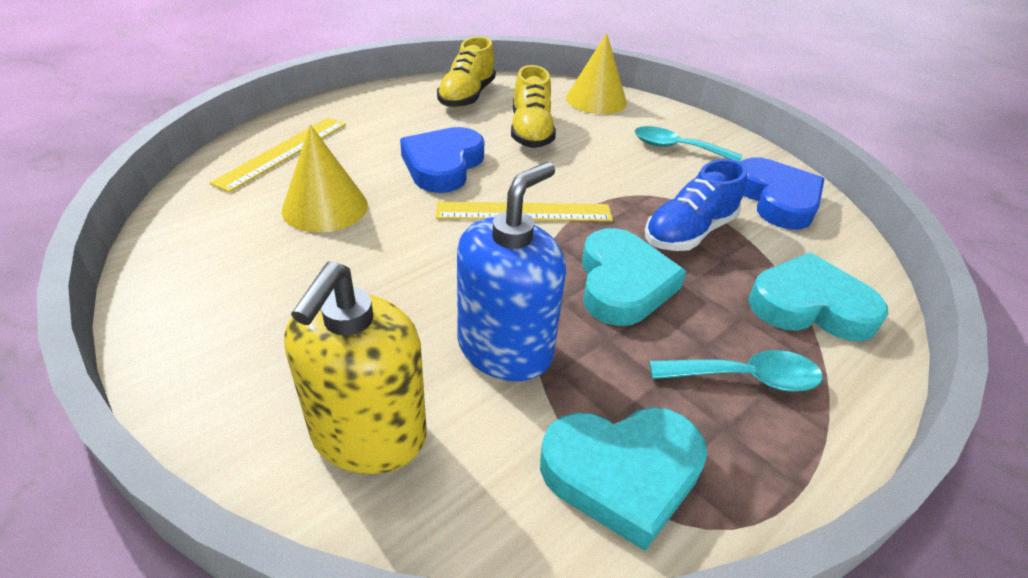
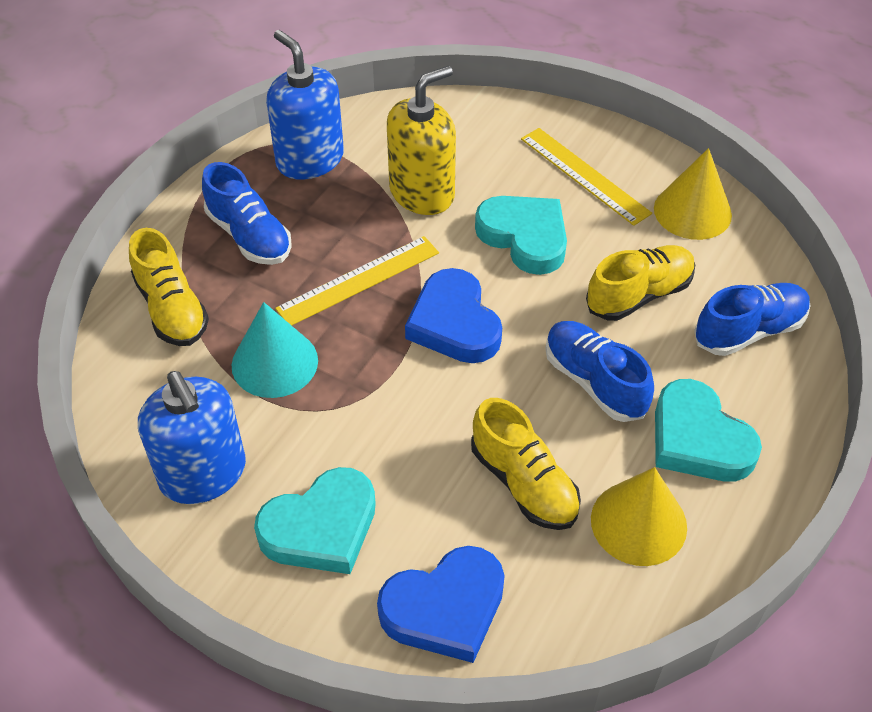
blue shoe: 1 -> 3
blue soap dispenser: 1 -> 2
turquoise cone: 0 -> 1
turquoise spoon: 2 -> 0
yellow shoe: 2 -> 3

